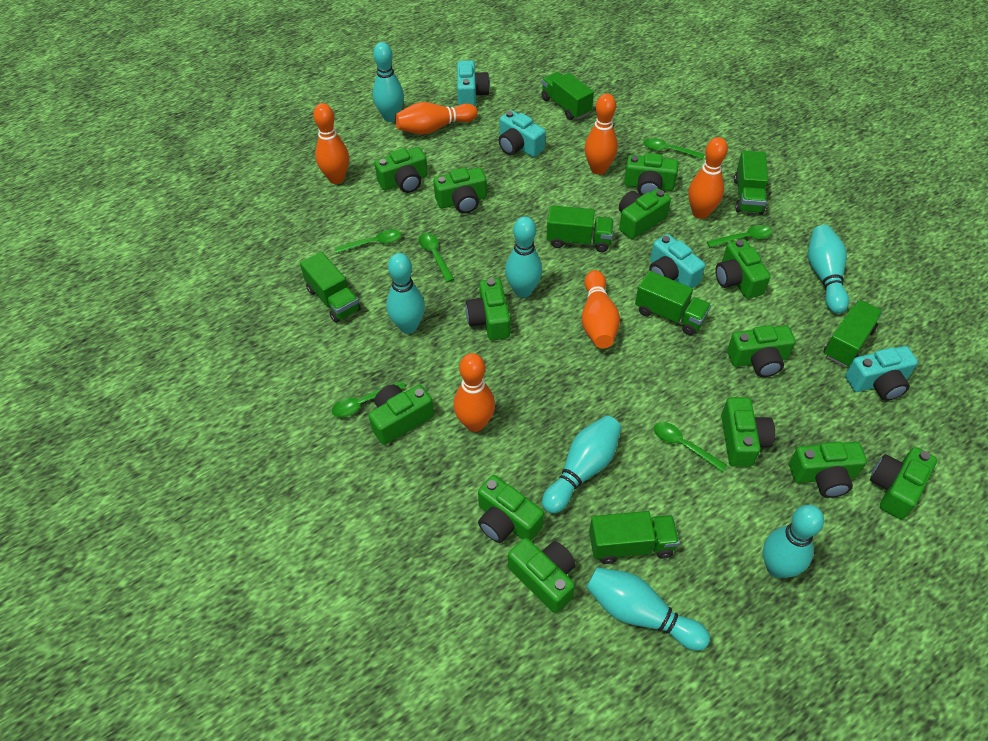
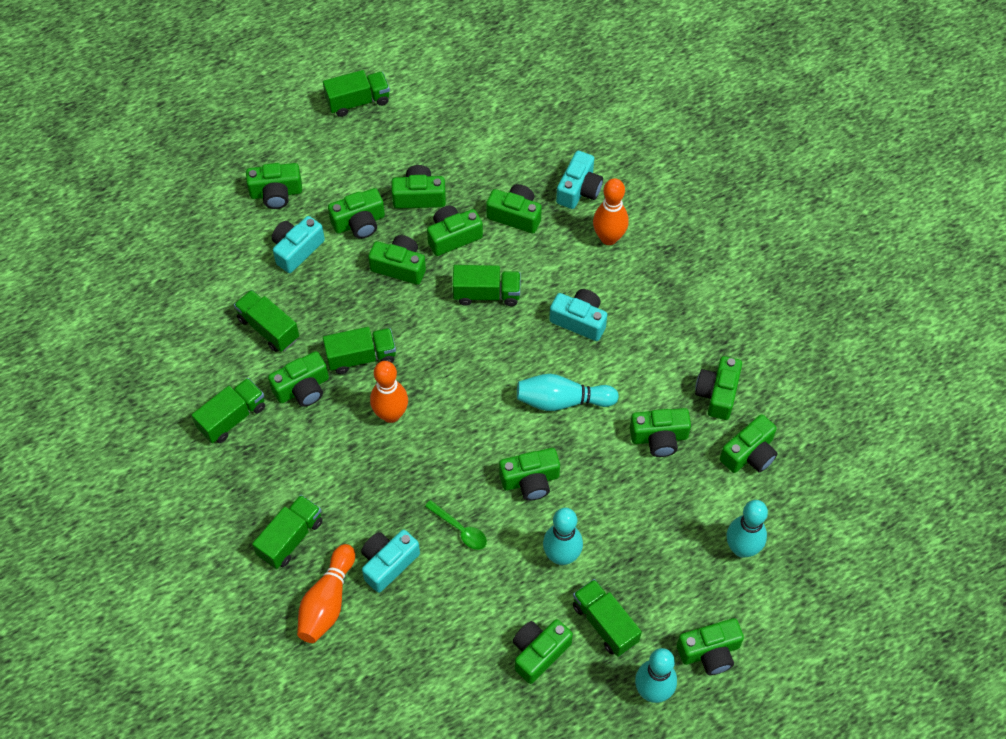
green spoon: 6 -> 1
orange bowling pin: 6 -> 3
turquoise bowling pin: 7 -> 4

